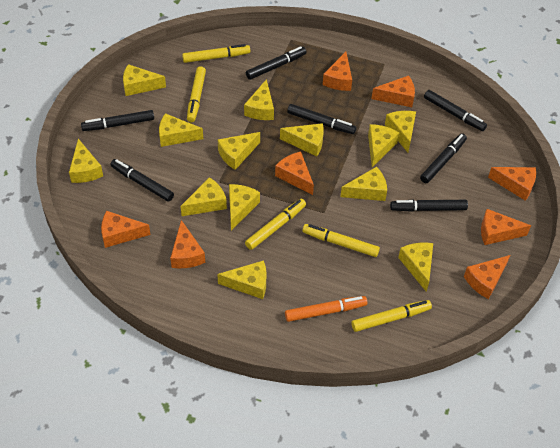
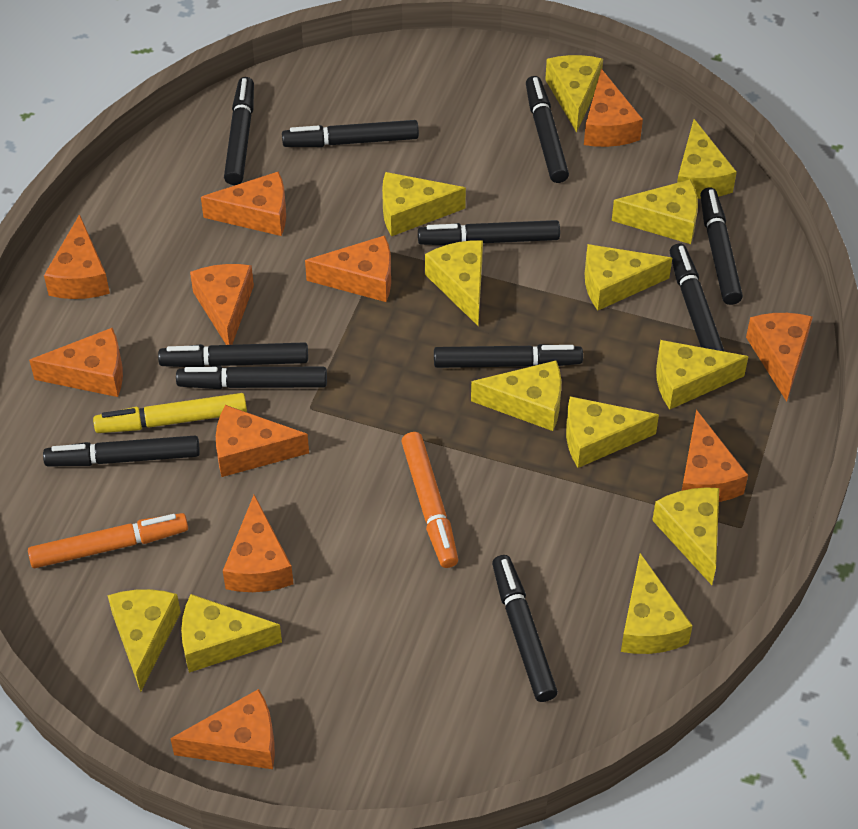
black marker: 7 -> 11
orange cheese: 8 -> 11
orange marker: 1 -> 2
yellow marker: 5 -> 1

